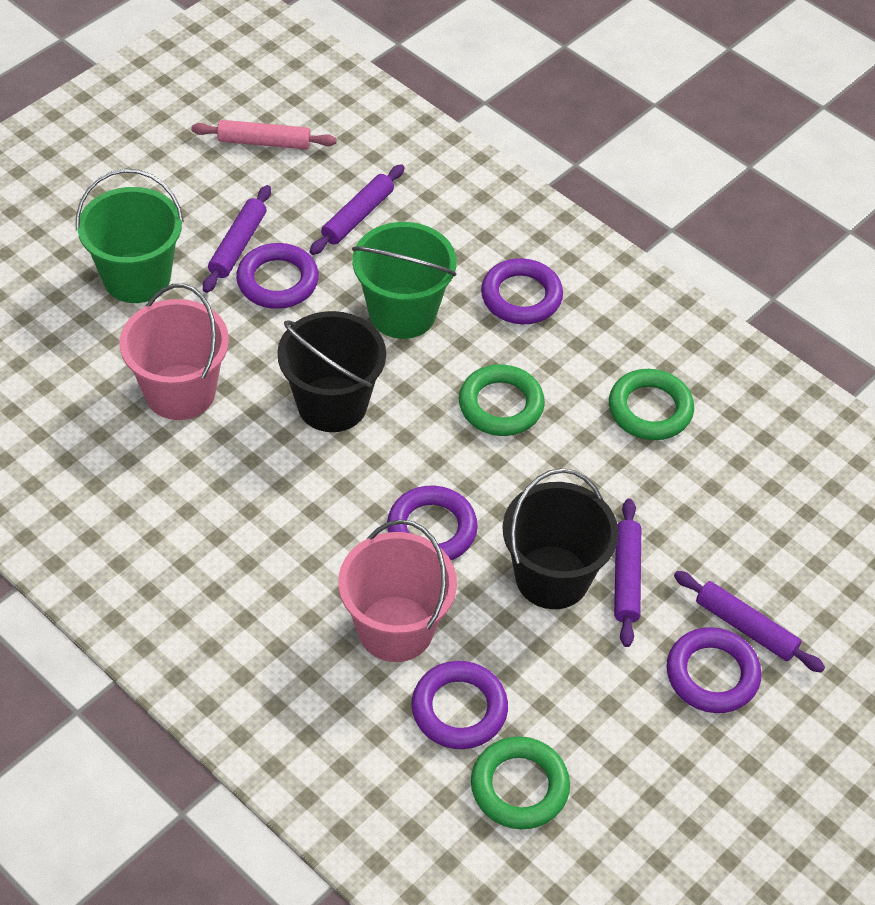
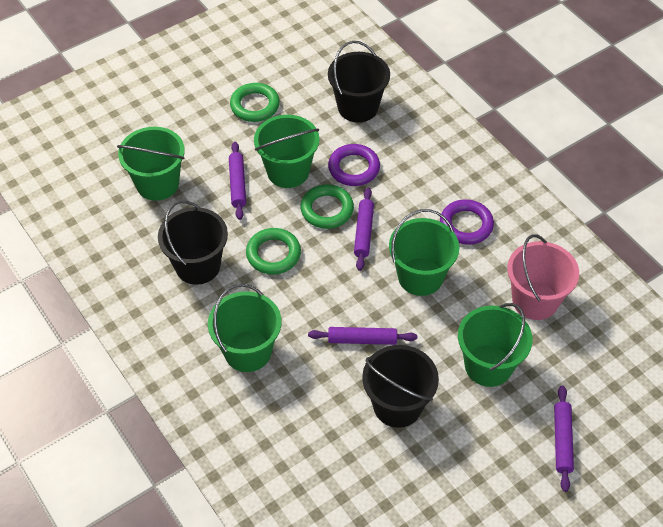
black bucket: 2 -> 3
green bucket: 2 -> 5
pink bucket: 2 -> 1
pink rolling pin: 1 -> 0
purple ring: 5 -> 2

